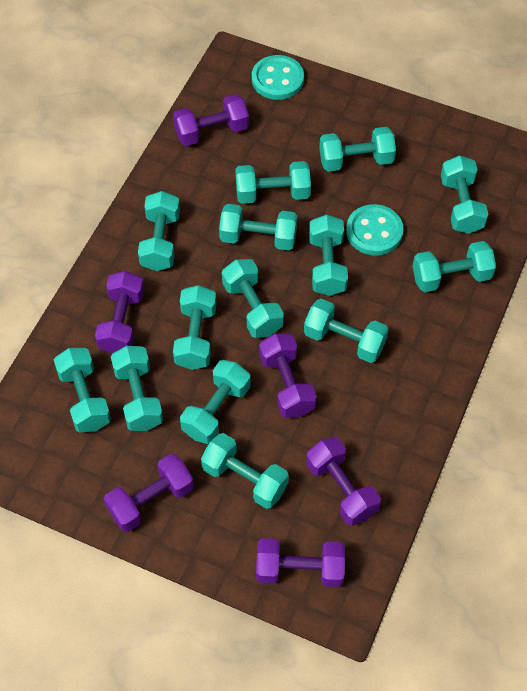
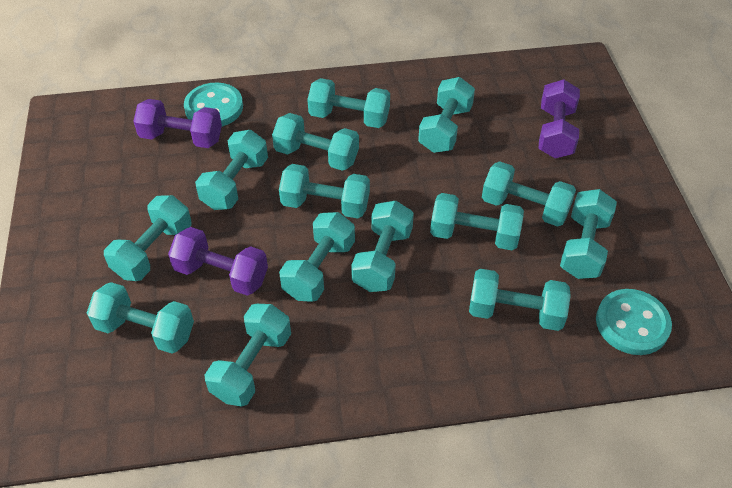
purple dumbbell: 6 -> 3

